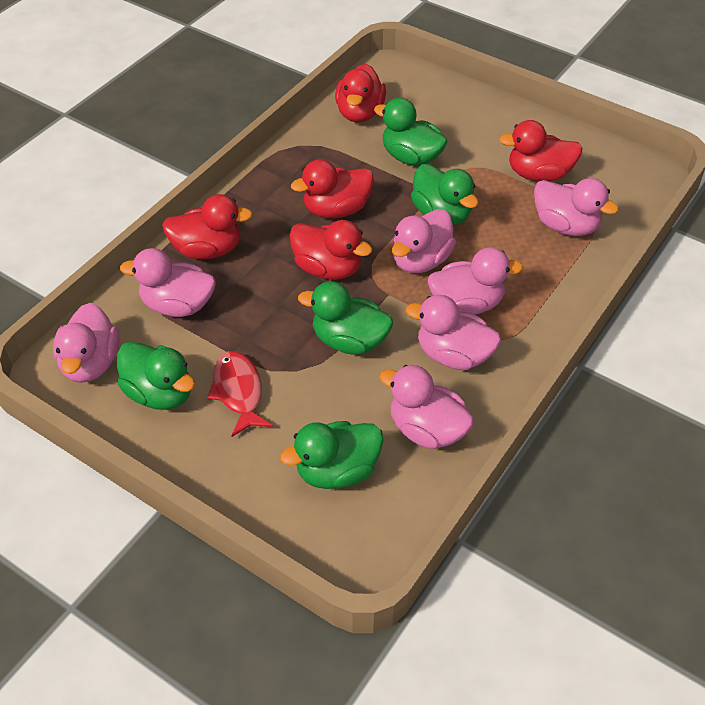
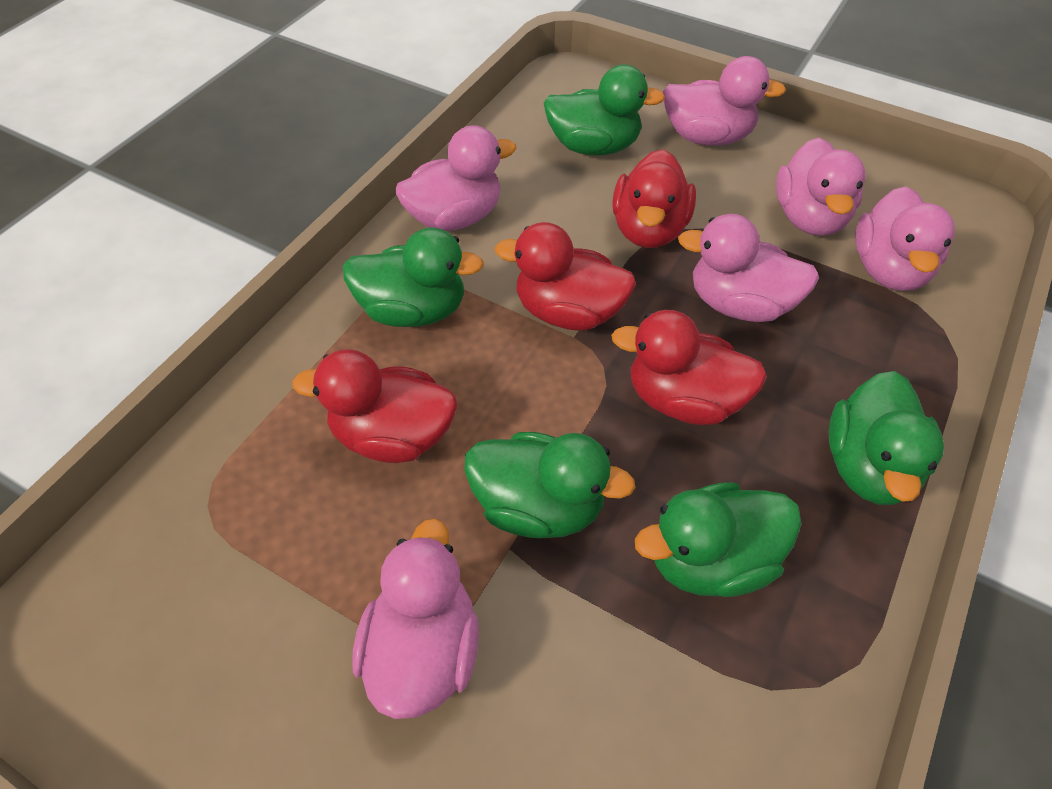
pink duck: 7 -> 6
red duck: 5 -> 4
red fish: 1 -> 0

